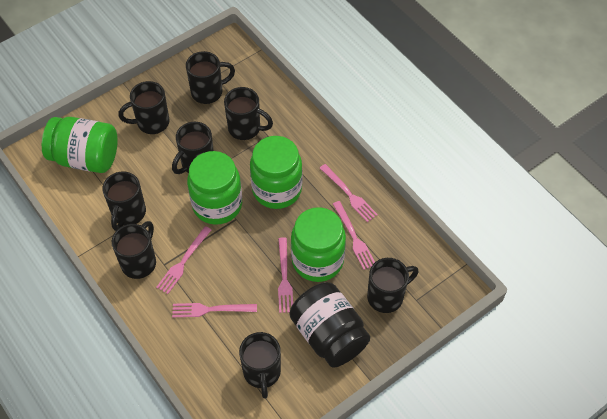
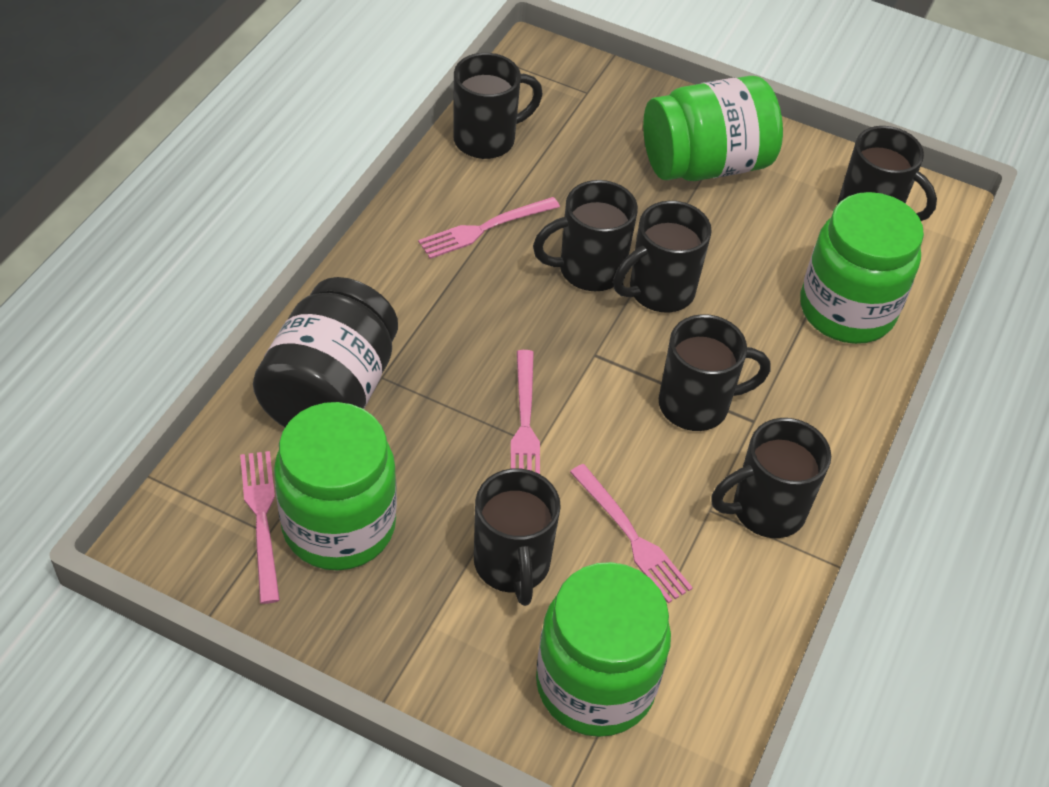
black mug: 8 -> 7
pink fork: 5 -> 4

